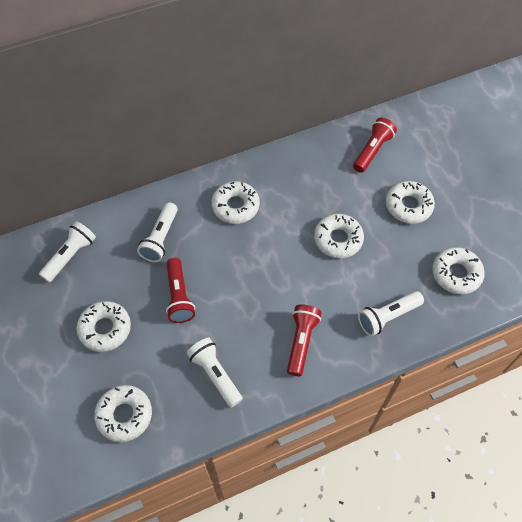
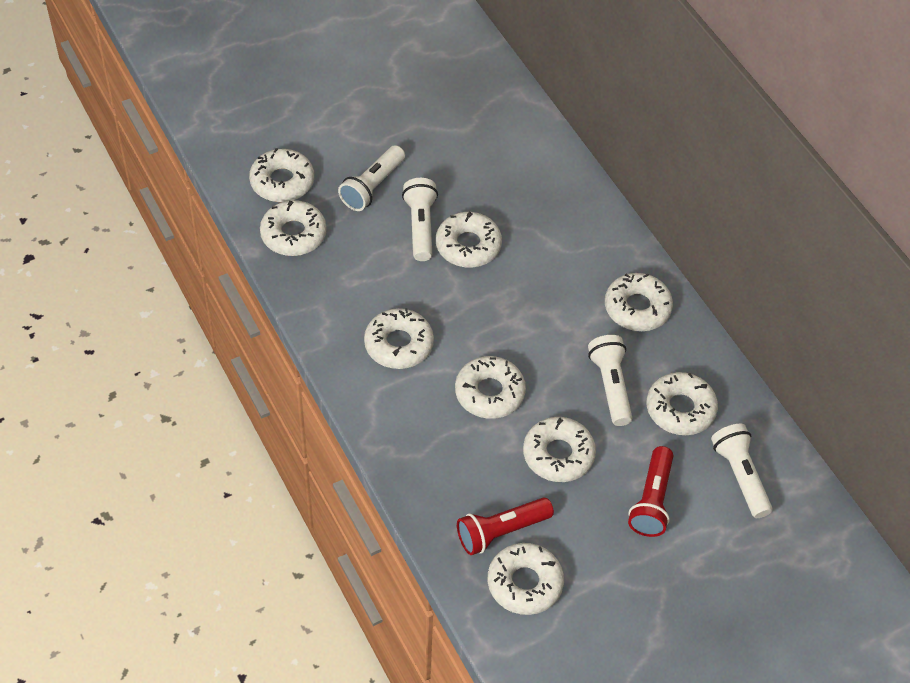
red flashlight: 3 -> 2
white donut: 6 -> 9

